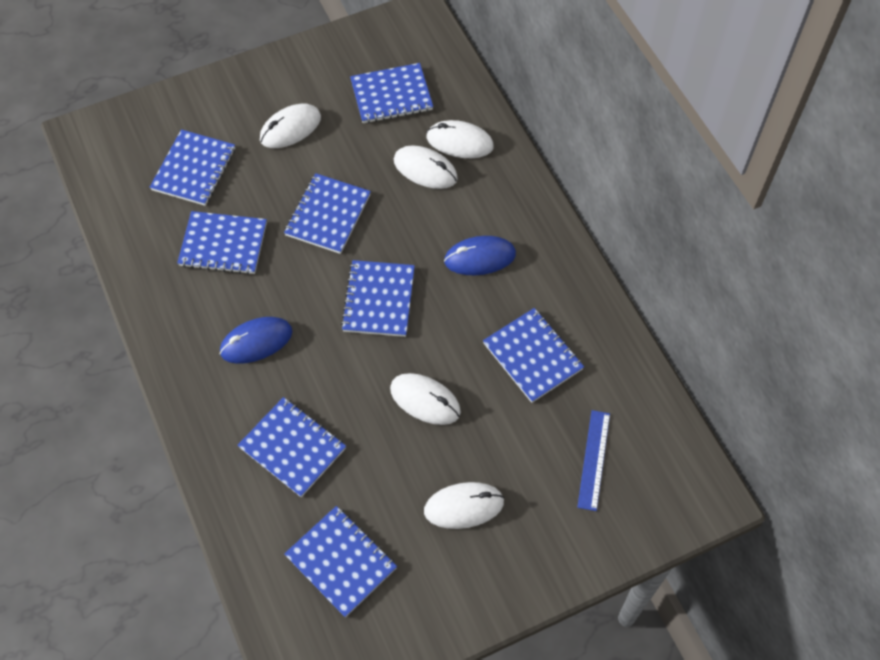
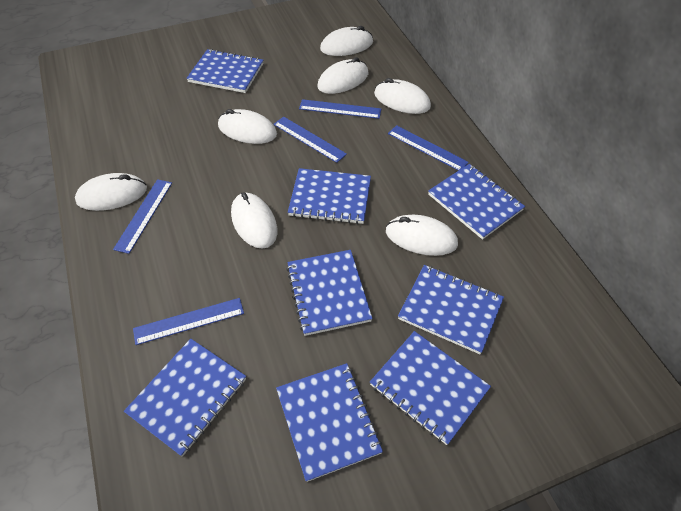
blue mouse: 2 -> 0
blue ruler: 1 -> 5
white mouse: 5 -> 7

